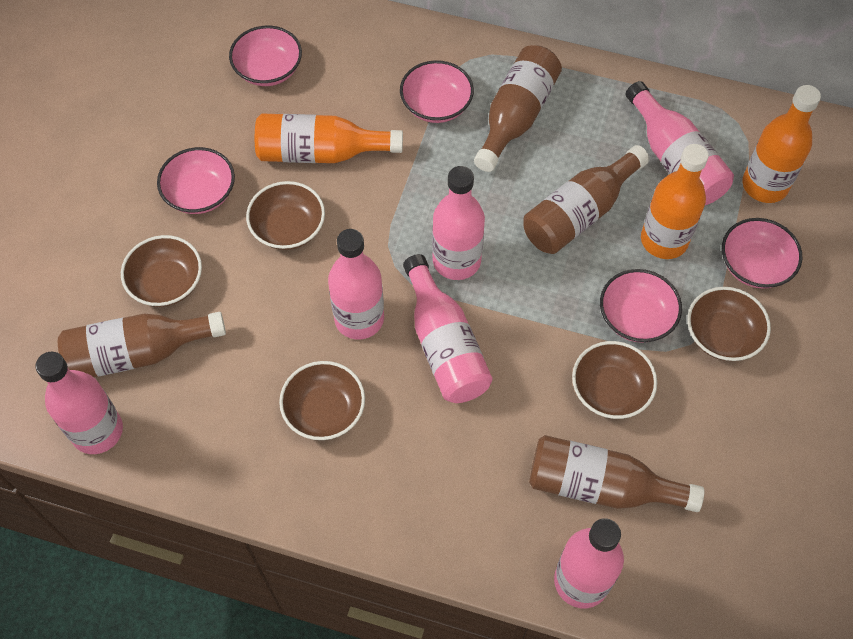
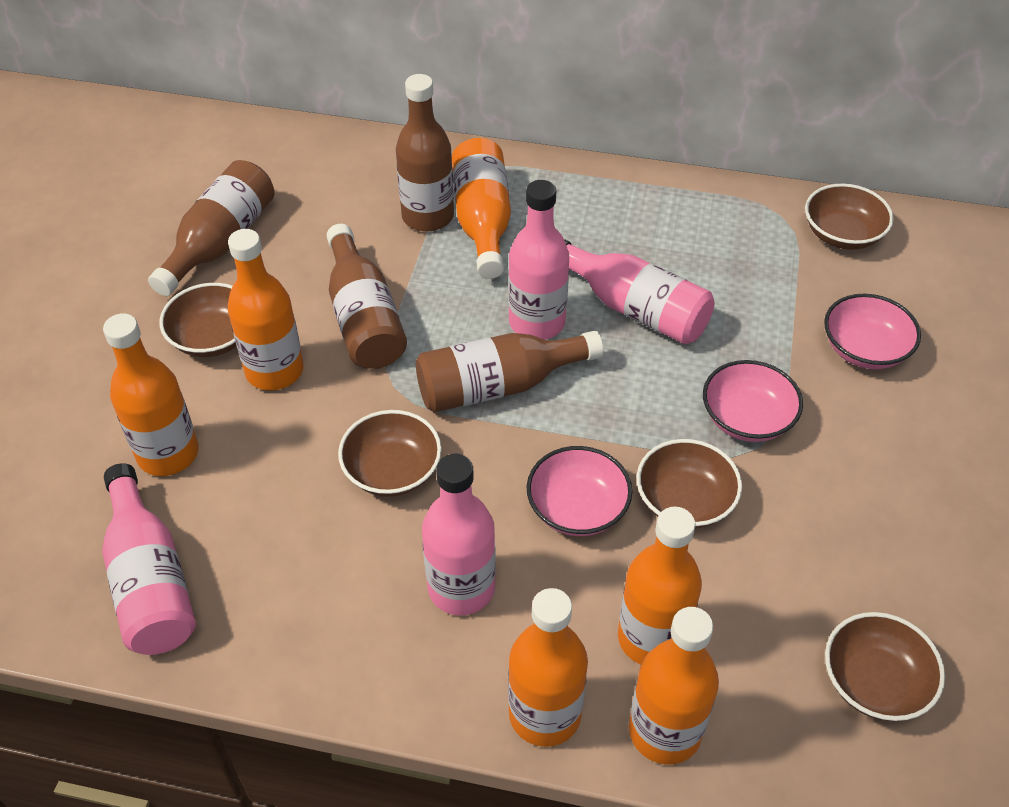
orange bottle: 3 -> 6
pink bottle: 6 -> 4
pink bowl: 5 -> 3

